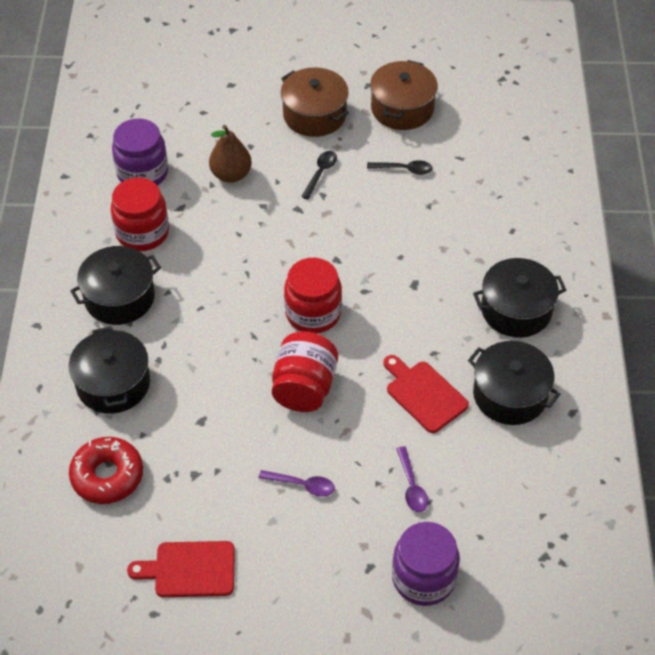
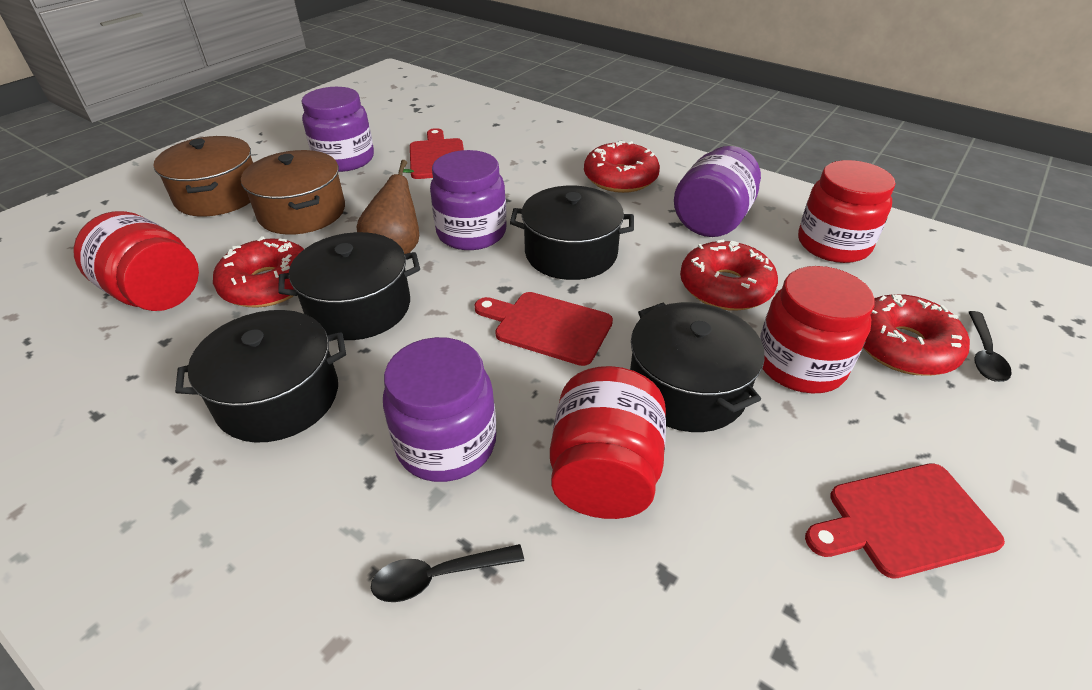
purple jar: 2 -> 4
purple spoon: 2 -> 0
red cutting board: 2 -> 3
red donut: 1 -> 4
red jar: 3 -> 4

